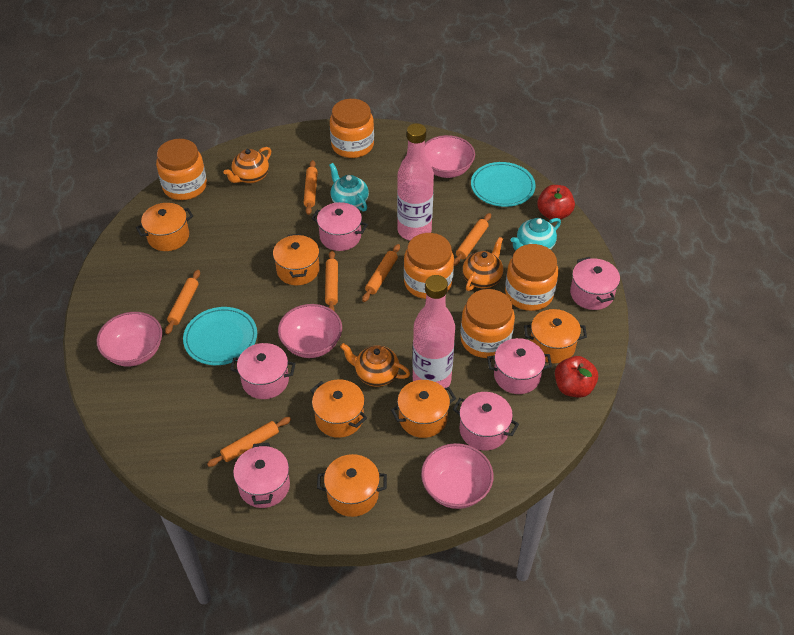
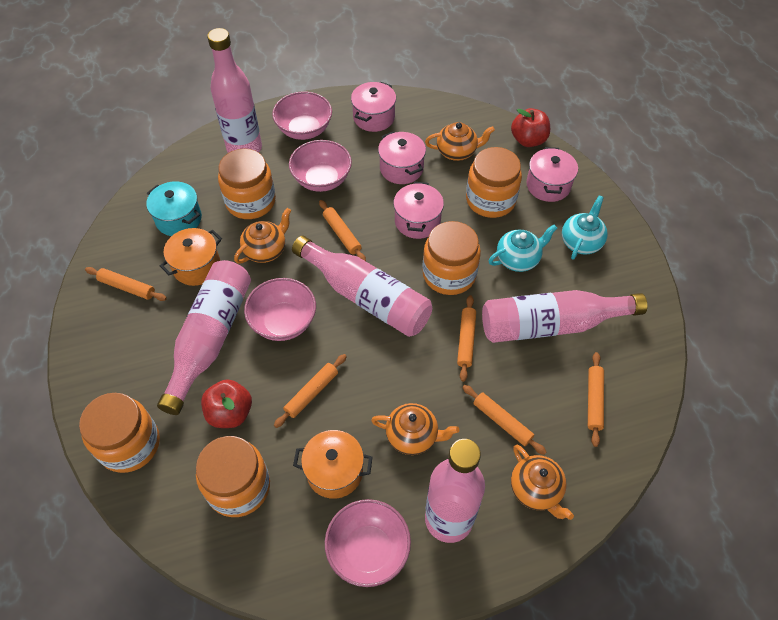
orange pot: 6 -> 2
orange teapot: 3 -> 4
pink bottle: 2 -> 5
pink pot: 6 -> 4
turquoise plate: 2 -> 0
turquoise pot: 0 -> 1

